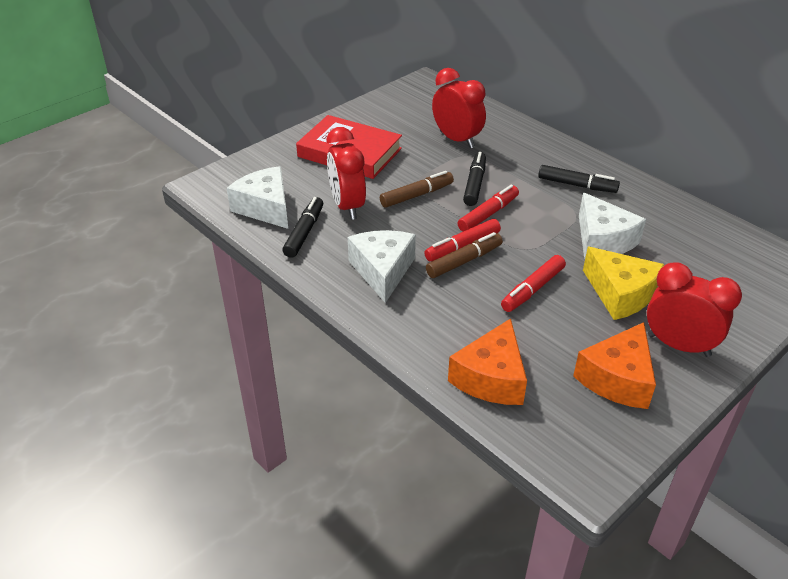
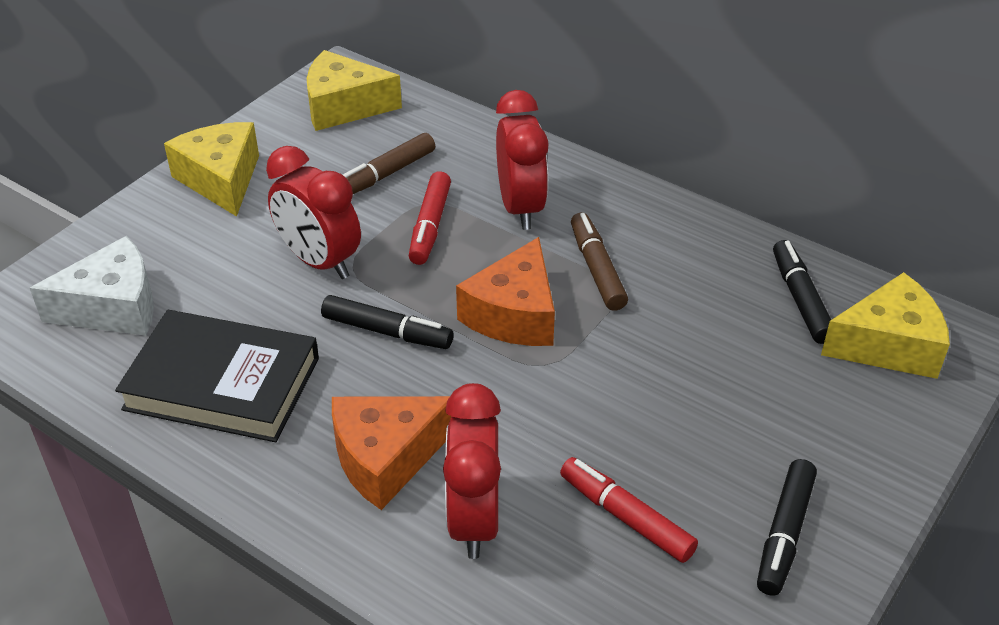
black book: 0 -> 1
red book: 1 -> 0
red marker: 3 -> 2
white cheese: 3 -> 1
yellow cheese: 1 -> 3

